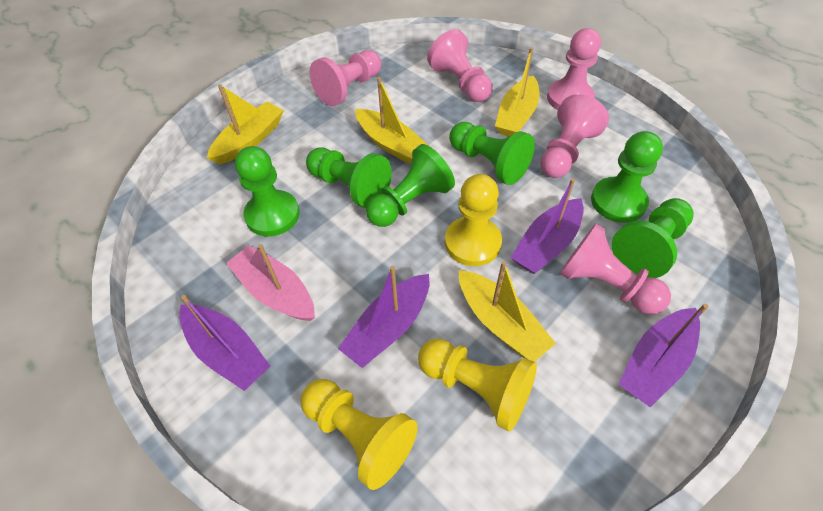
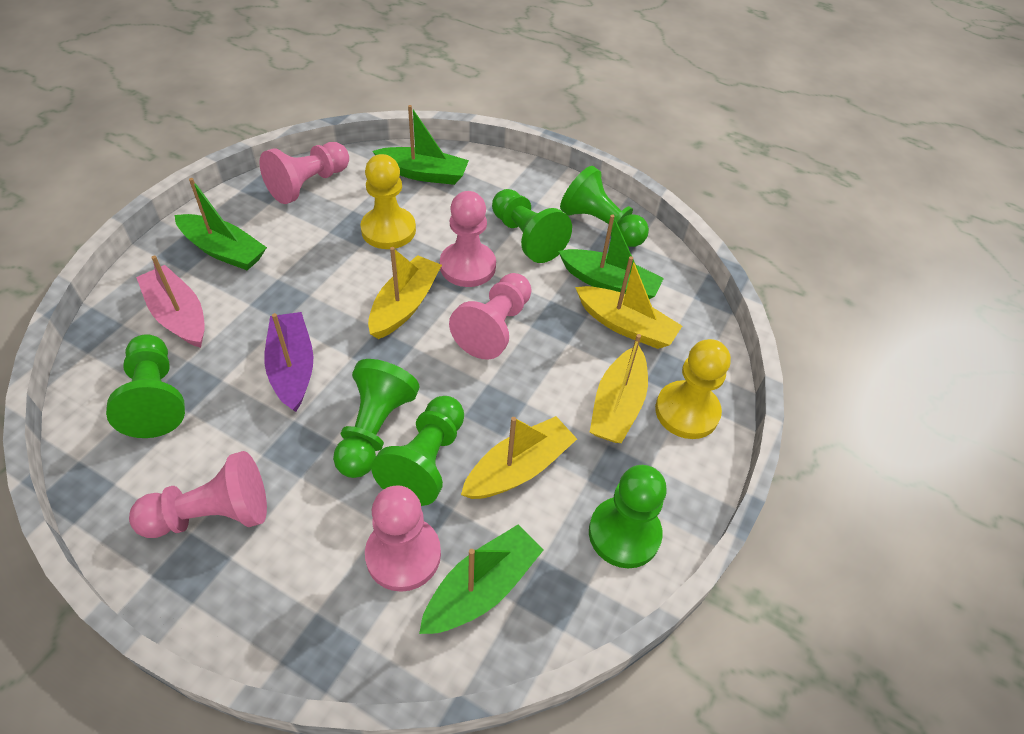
green boat: 0 -> 4
purple boat: 4 -> 1
yellow pawn: 3 -> 2

